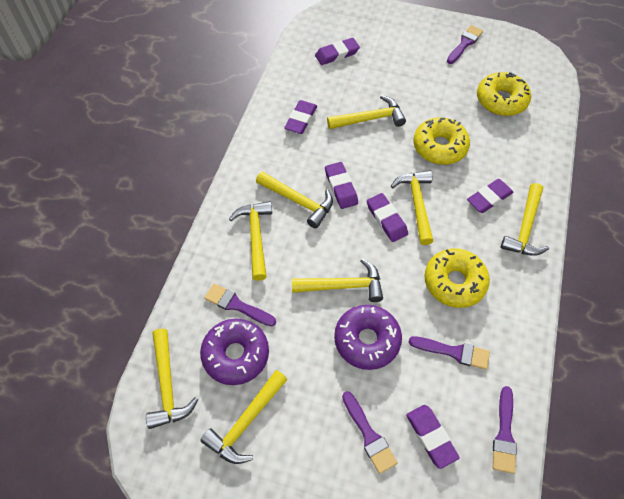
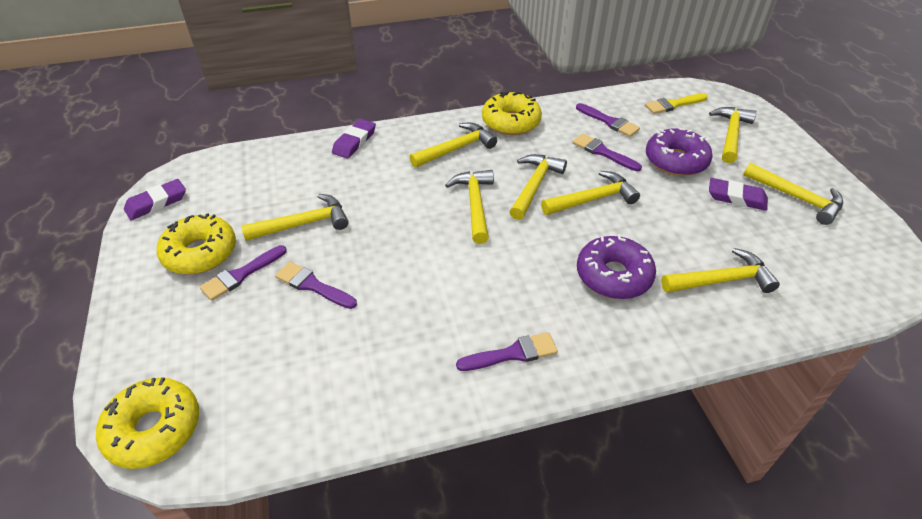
purple eraser: 6 -> 3
yellow brush: 0 -> 1

